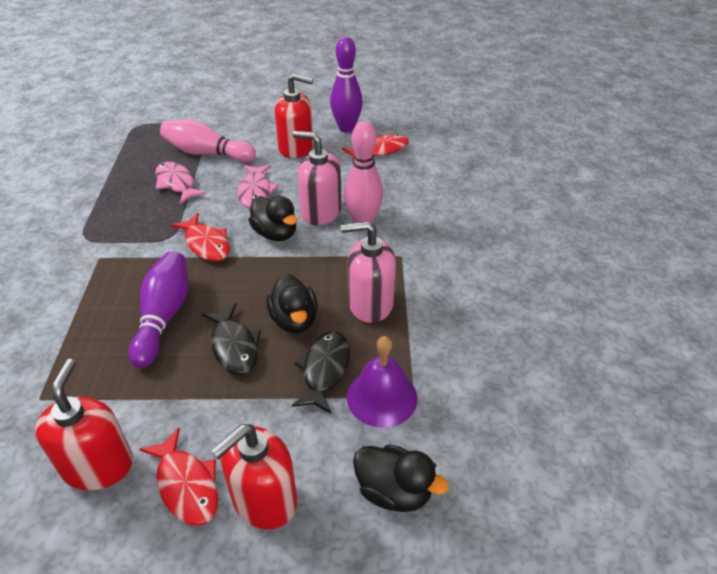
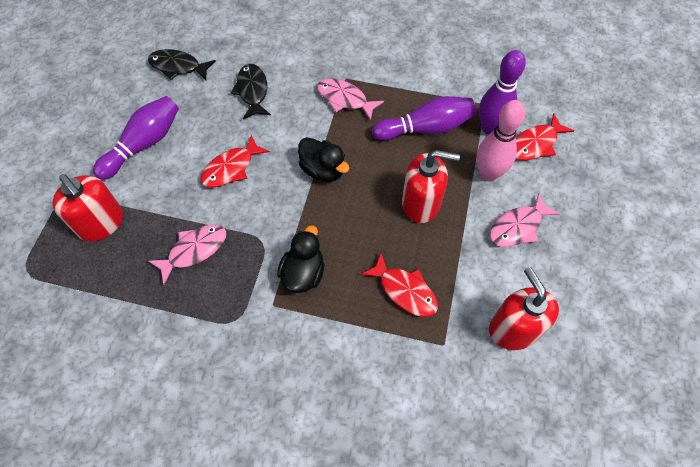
black duck: 3 -> 2
pink bowling pin: 2 -> 1
pink fish: 2 -> 3
pink soap dispenser: 2 -> 0
purple bell: 1 -> 0
purple bowling pin: 2 -> 3

